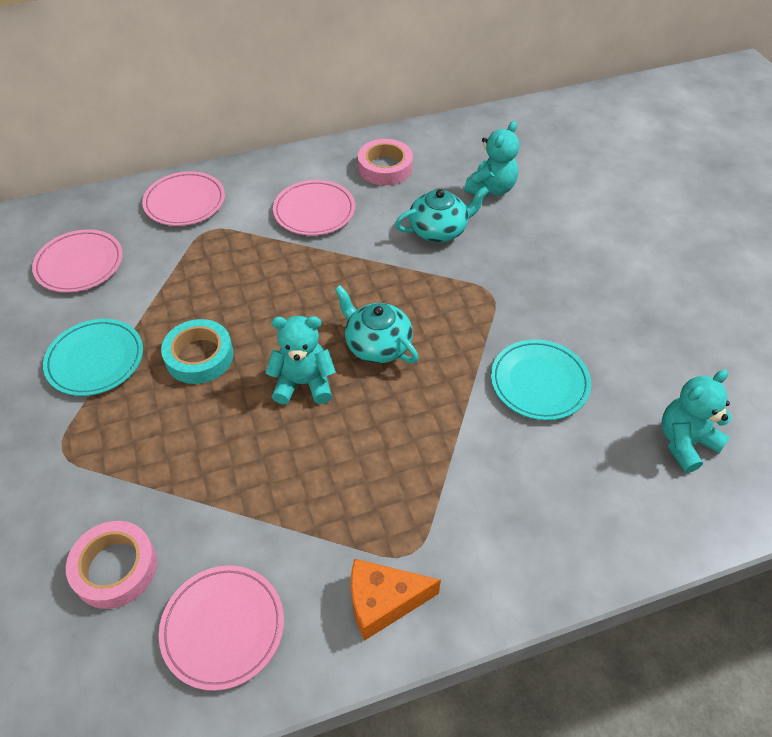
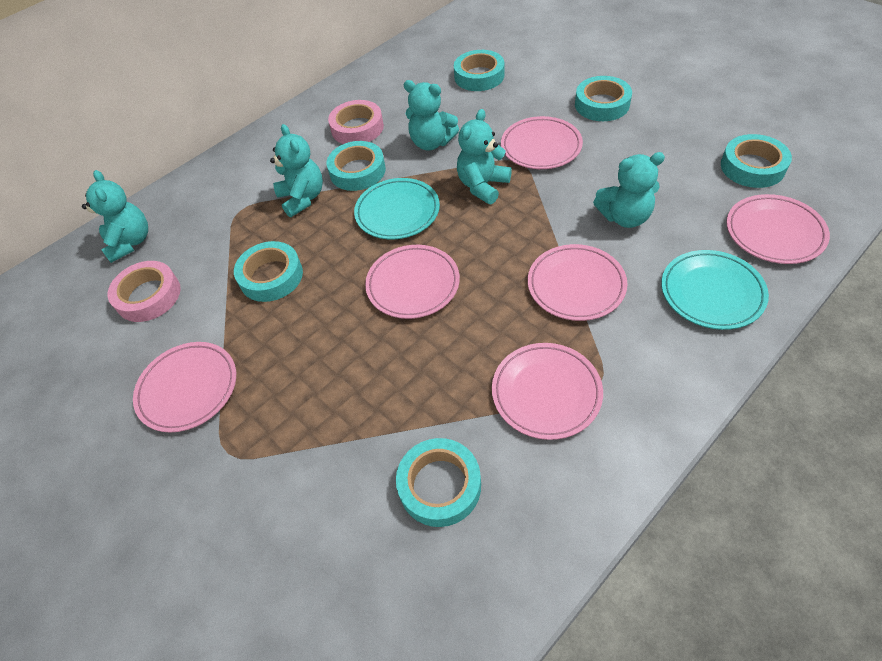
orange cheese: 1 -> 0
pink plate: 4 -> 6
turquoise tape: 1 -> 6
turquoise teapot: 2 -> 0
turquoise teddy bear: 3 -> 5

